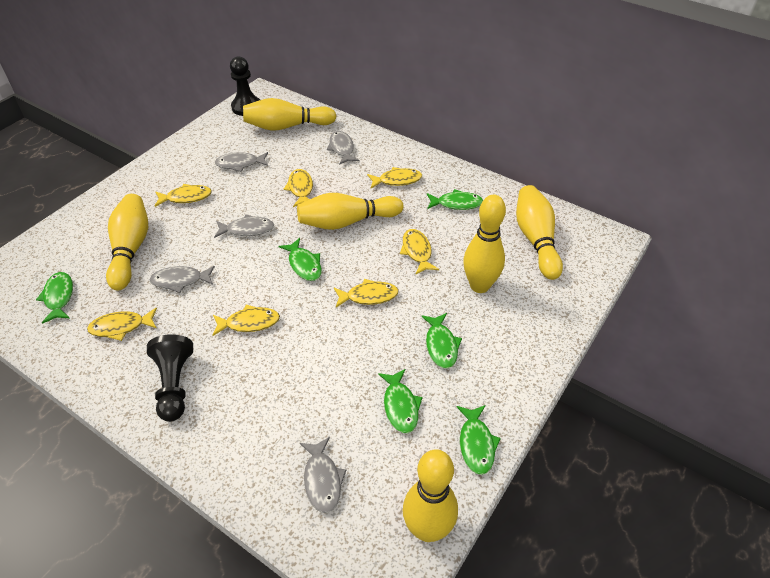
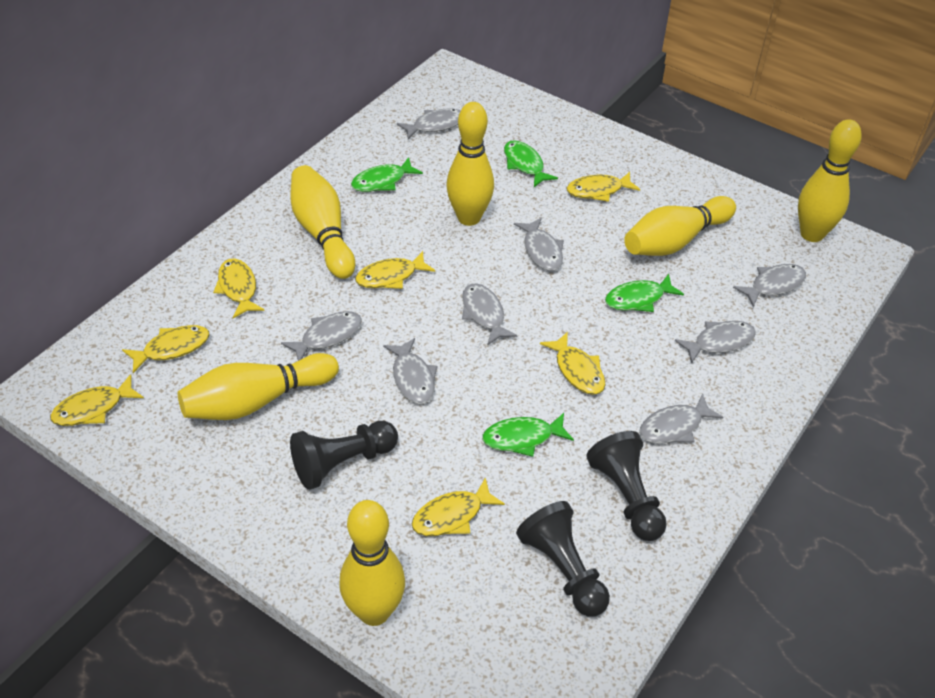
black pawn: 2 -> 3
green fish: 6 -> 4
grey fish: 5 -> 8

